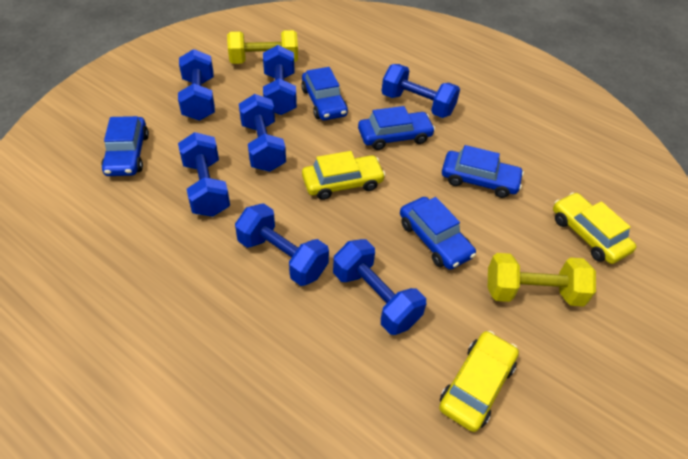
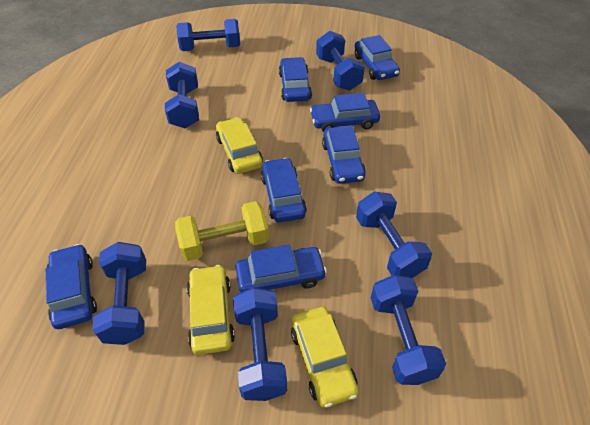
blue car: 5 -> 7
yellow dumbbell: 2 -> 1

